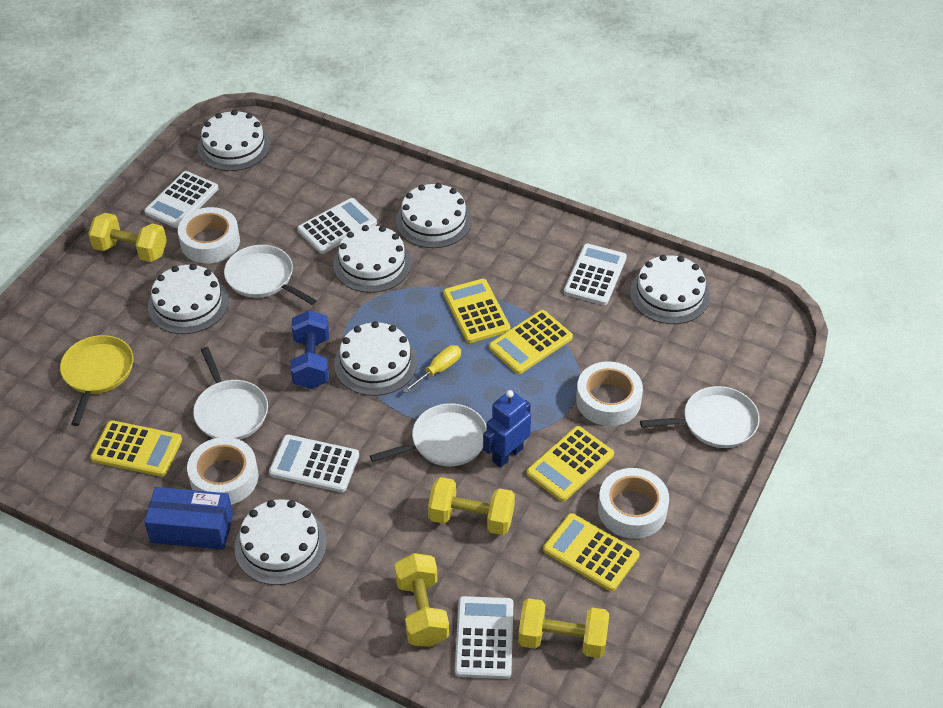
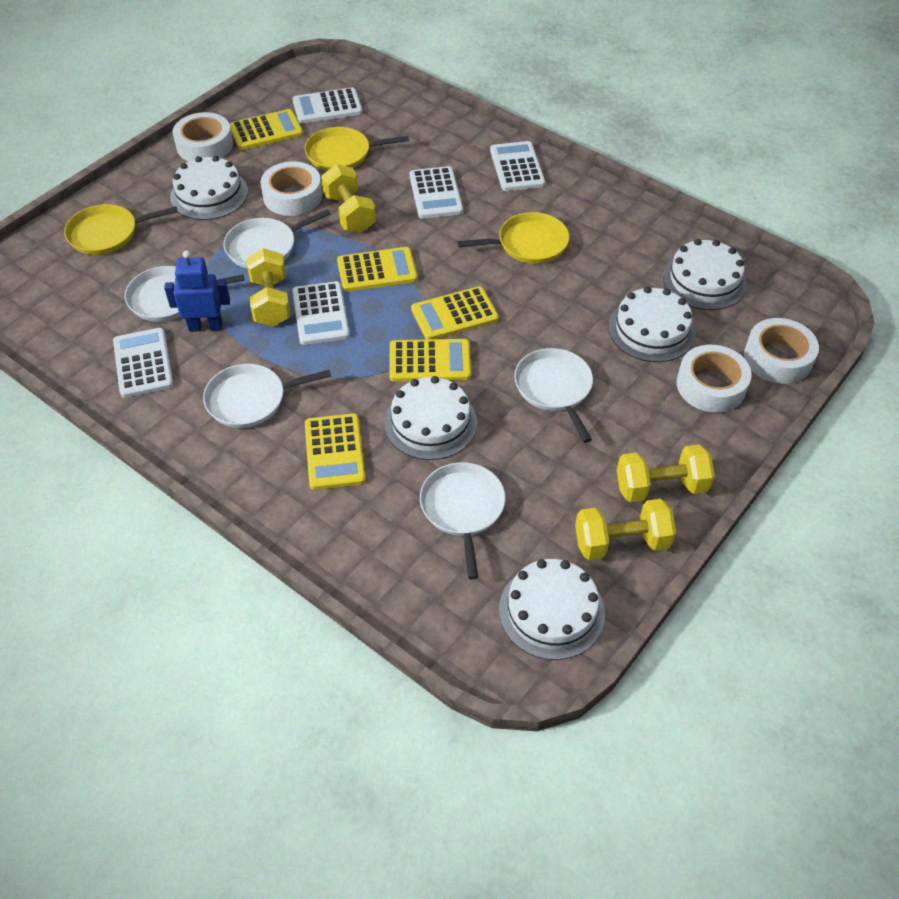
blue box: 1 -> 0
blue dumbbell: 1 -> 0
white cake: 7 -> 5
white pan: 4 -> 5
yellow pan: 1 -> 3
yellow screwdriver: 1 -> 0

